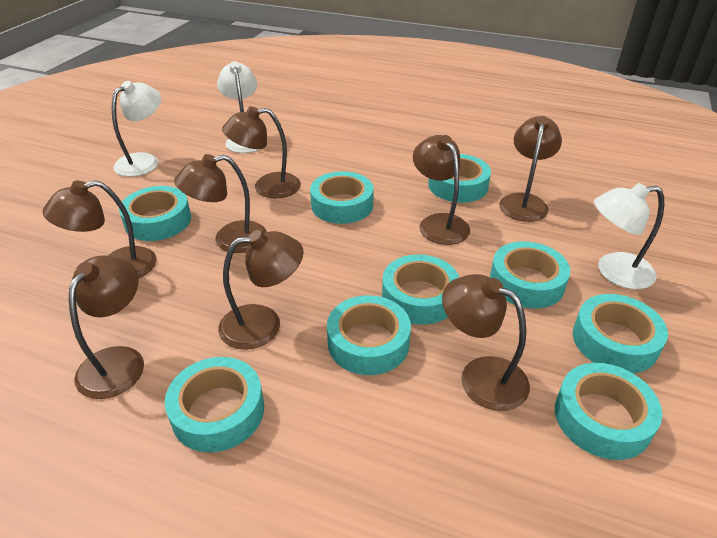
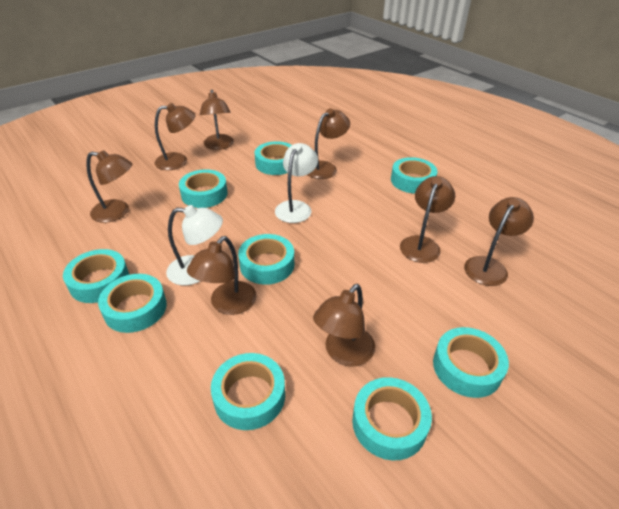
white lamp: 3 -> 2

